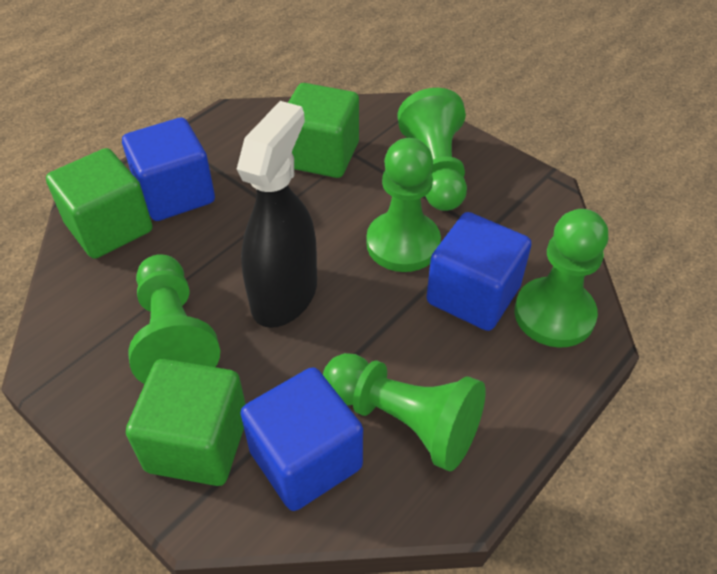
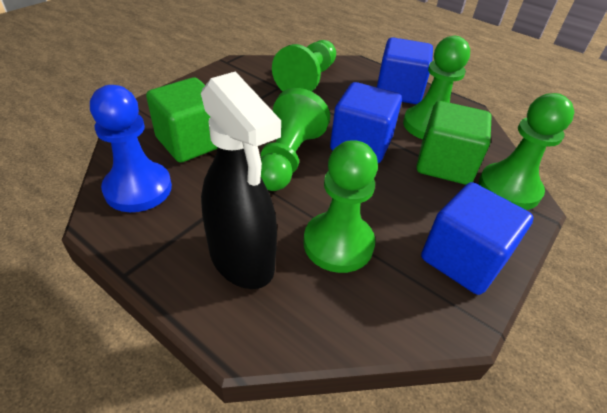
blue pawn: 0 -> 1
green cube: 3 -> 2

